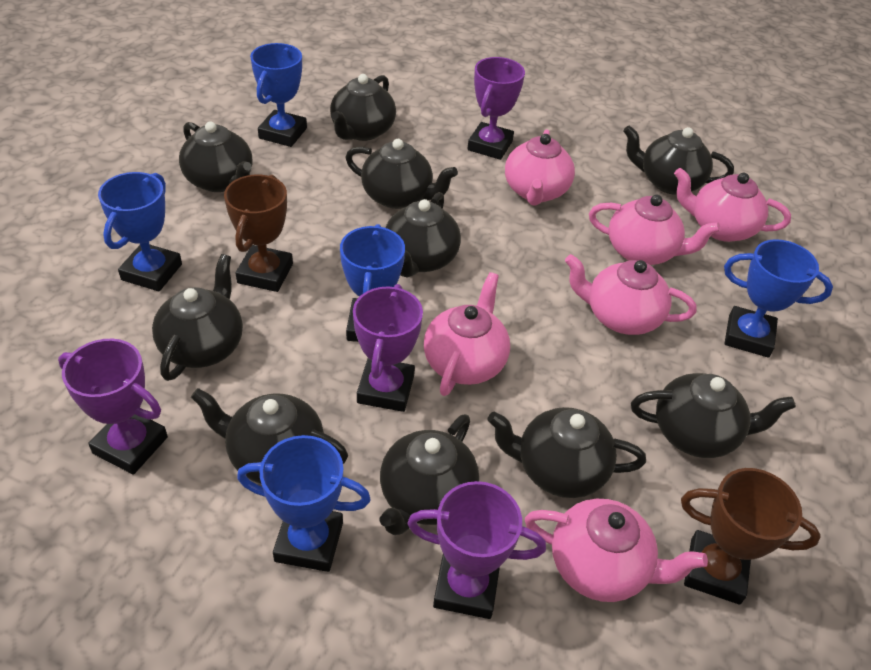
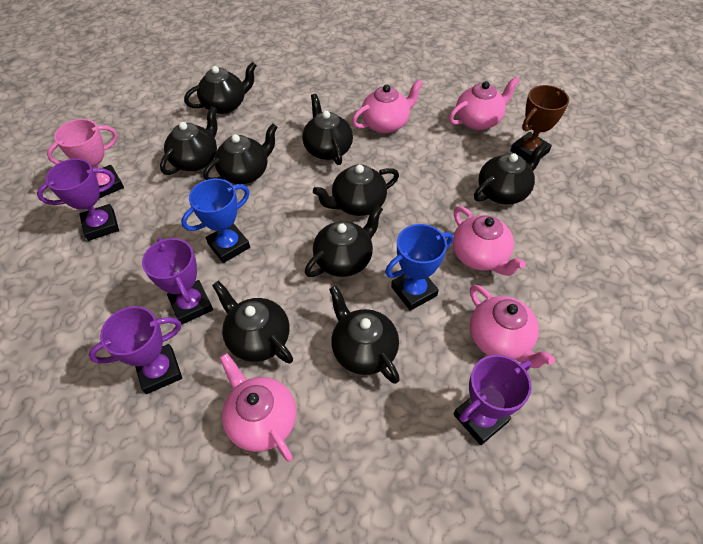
black teapot: 10 -> 9
blue trophy: 5 -> 2
brown trophy: 2 -> 1
pink teapot: 6 -> 5
pink trophy: 0 -> 1

